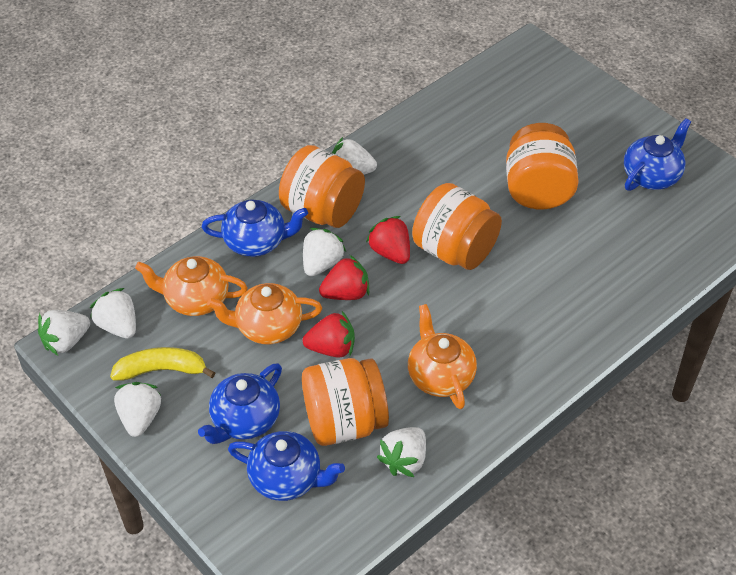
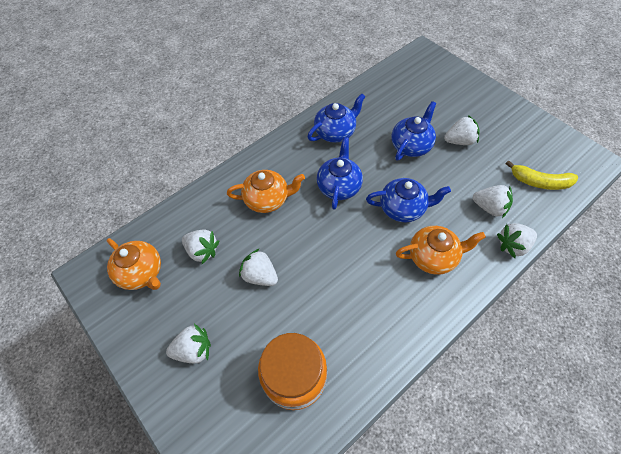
orange jar: 4 -> 1
red strawberry: 3 -> 0

